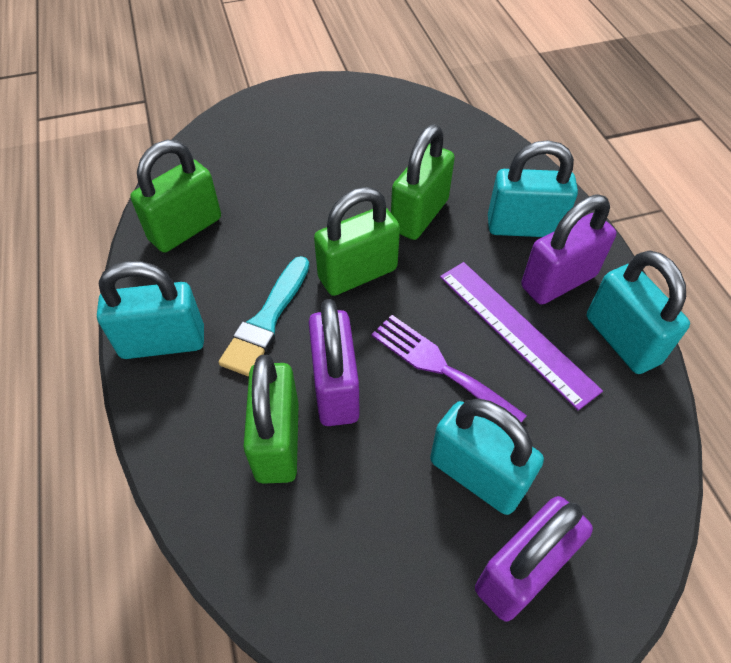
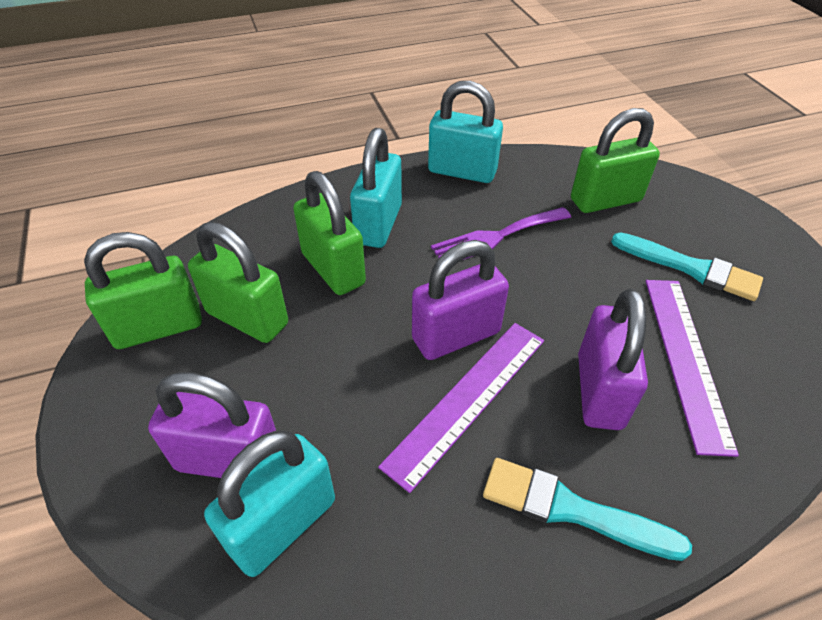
purple ruler: 1 -> 2
turquoise brush: 1 -> 2
turquoise padlock: 4 -> 3

